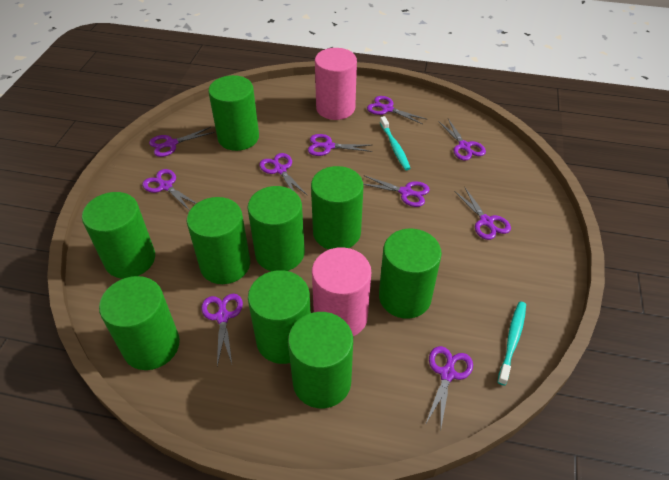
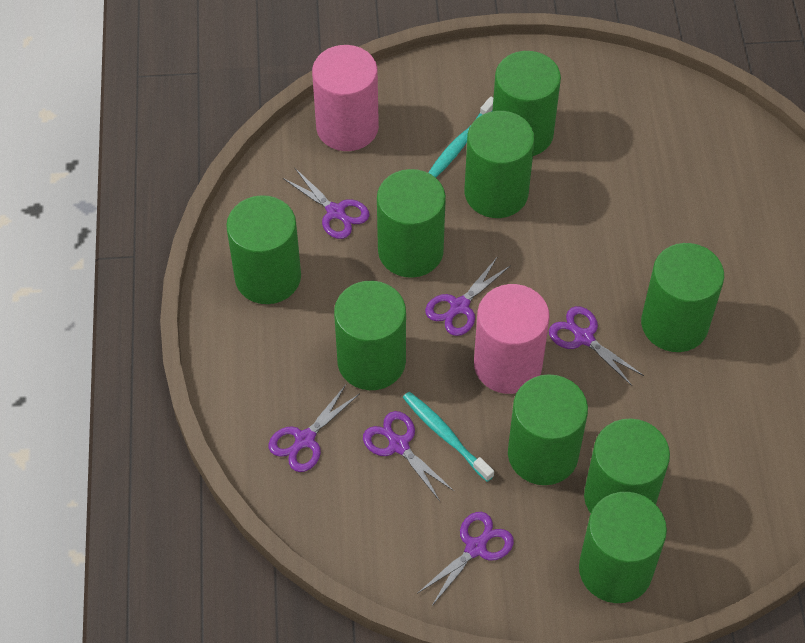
purple scissors: 10 -> 6

